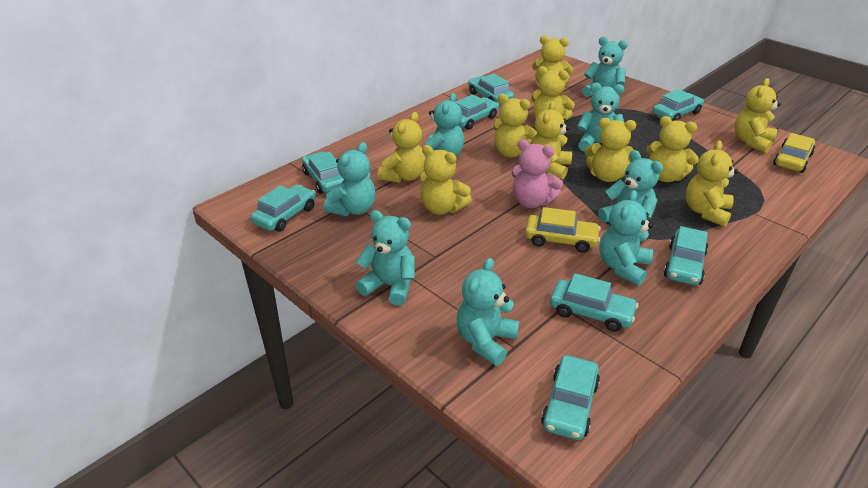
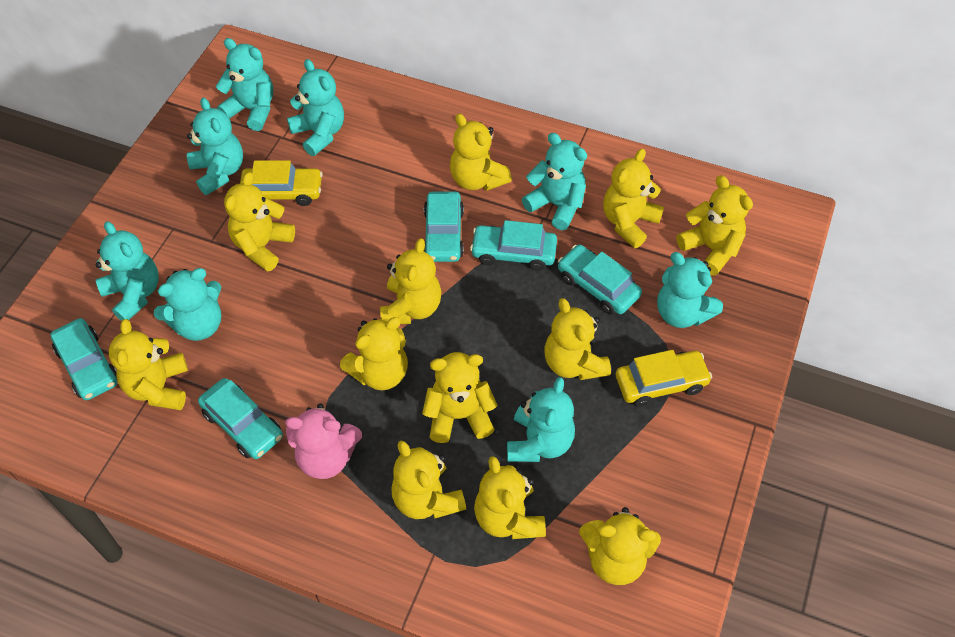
turquoise car: 8 -> 5
yellow teddy bear: 10 -> 12

